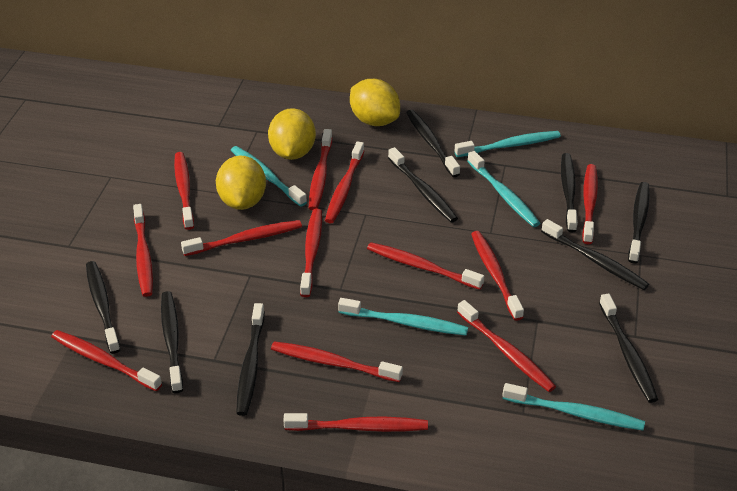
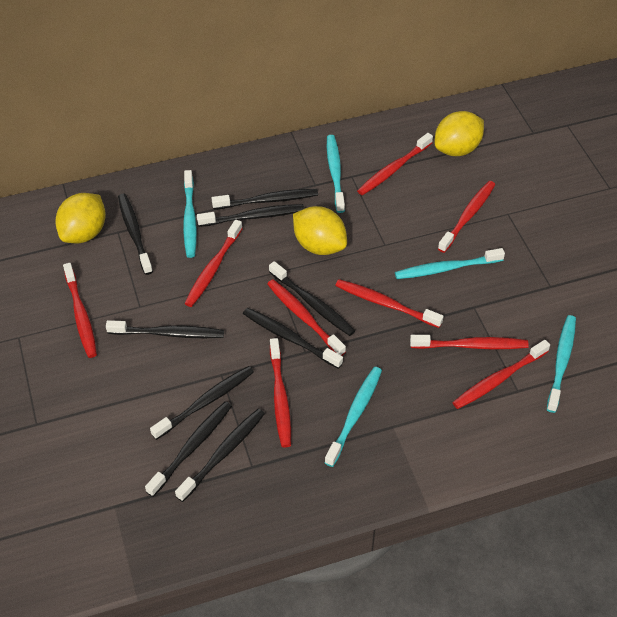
red toothbrush: 13 -> 9

